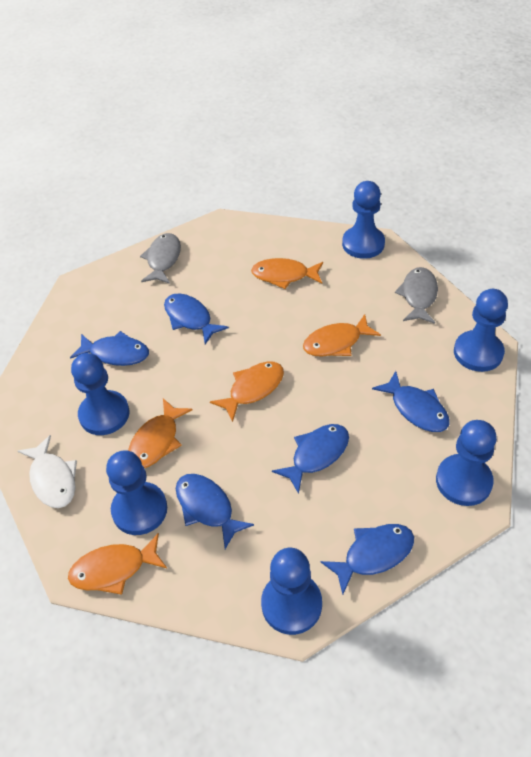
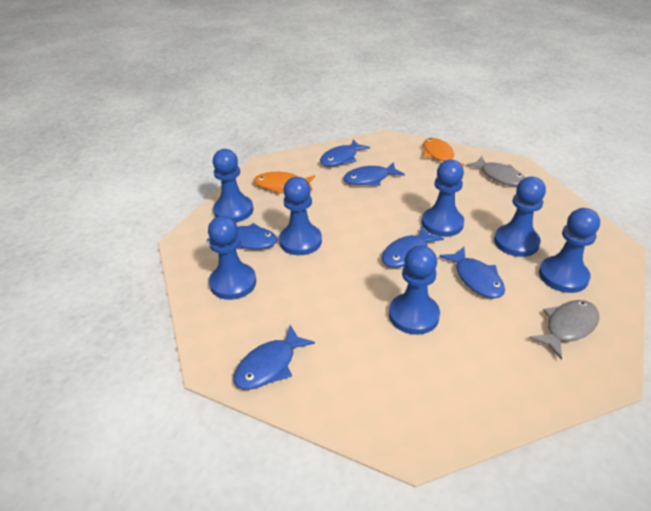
blue pawn: 6 -> 7
orange fish: 5 -> 2
white fish: 1 -> 0

